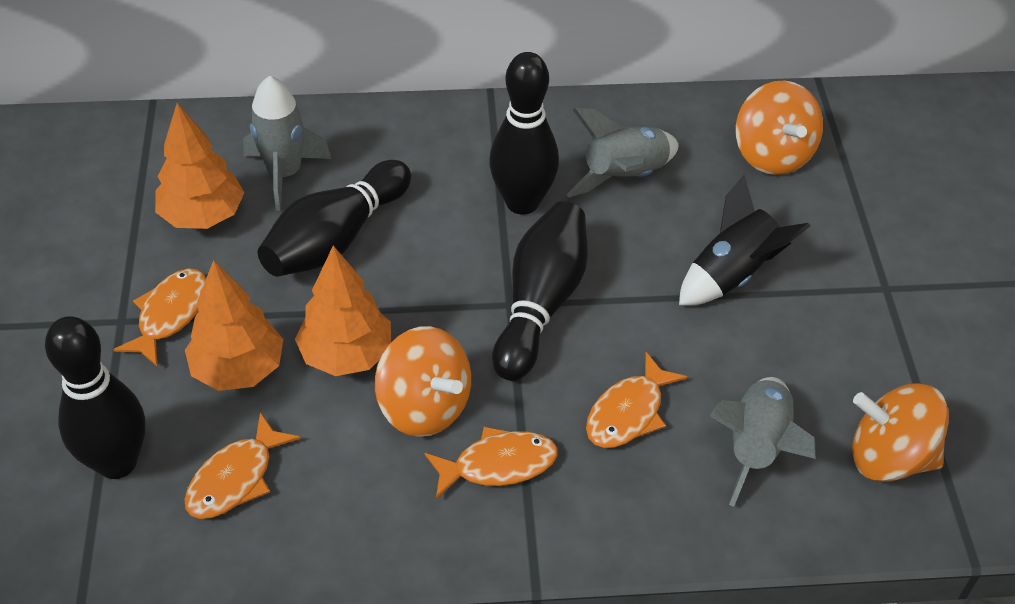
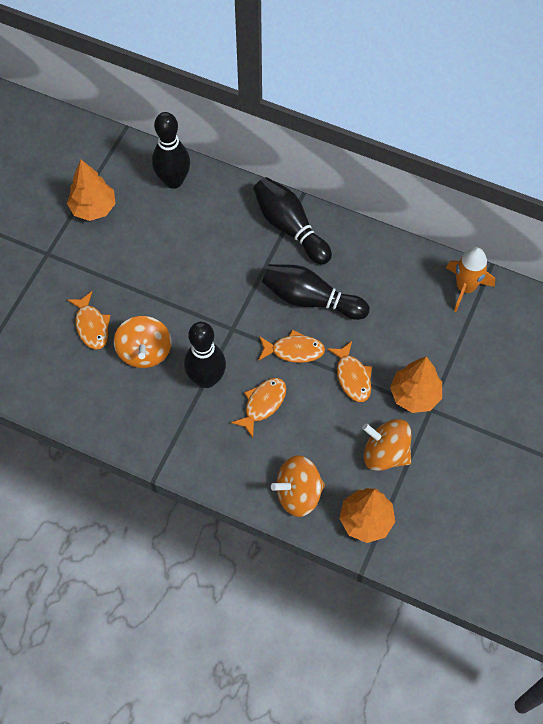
black rocket: 1 -> 0
grey rocket: 3 -> 0
orange rocket: 0 -> 1

